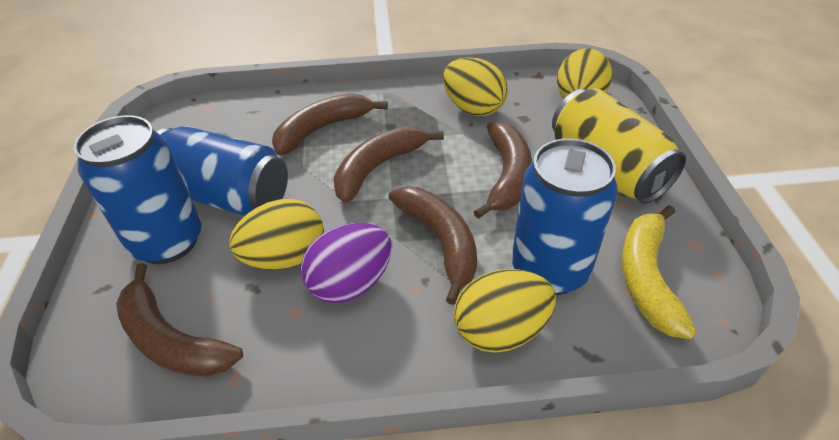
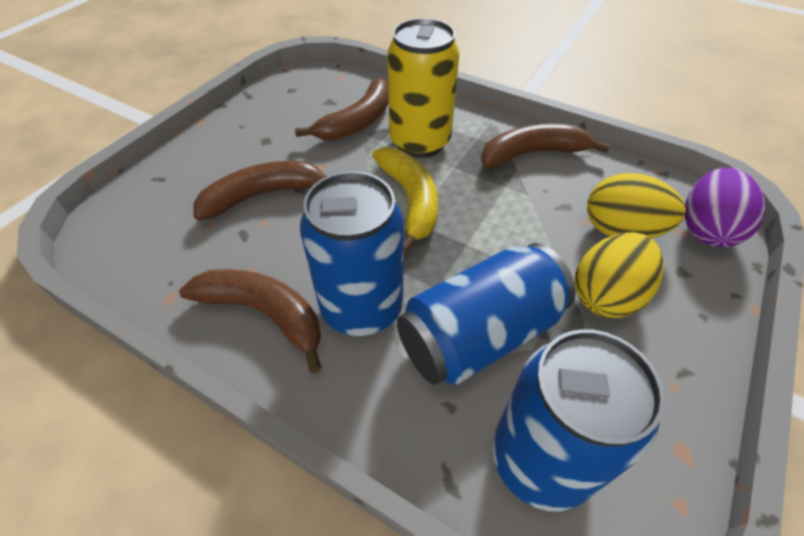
brown banana: 5 -> 4
yellow egg: 4 -> 2

